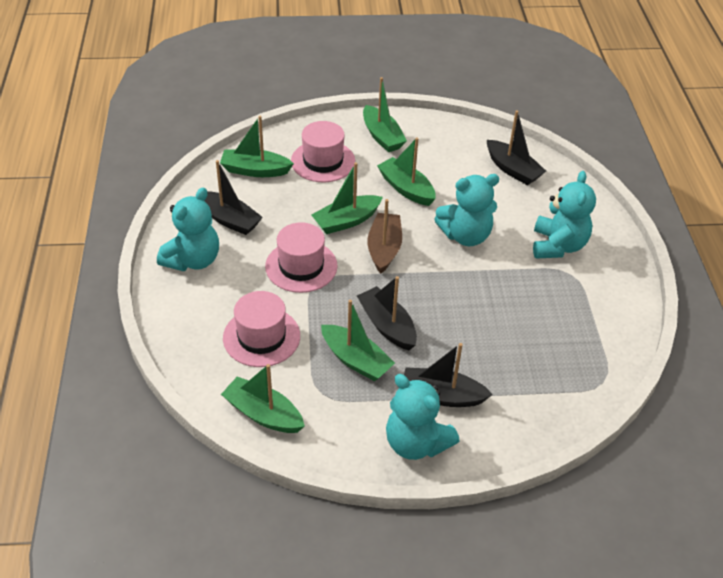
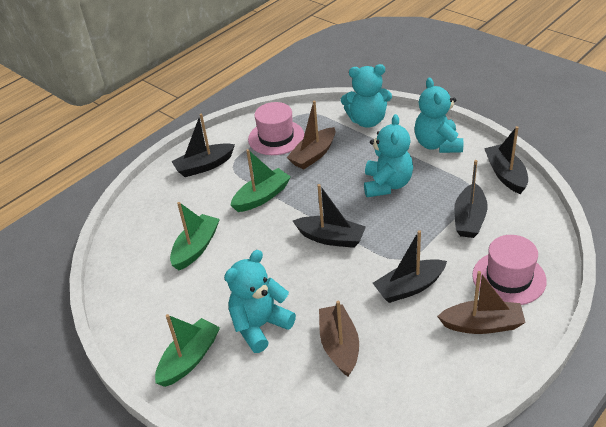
black boat: 4 -> 5
brown boat: 1 -> 3
green boat: 6 -> 3
pink hat: 3 -> 2

